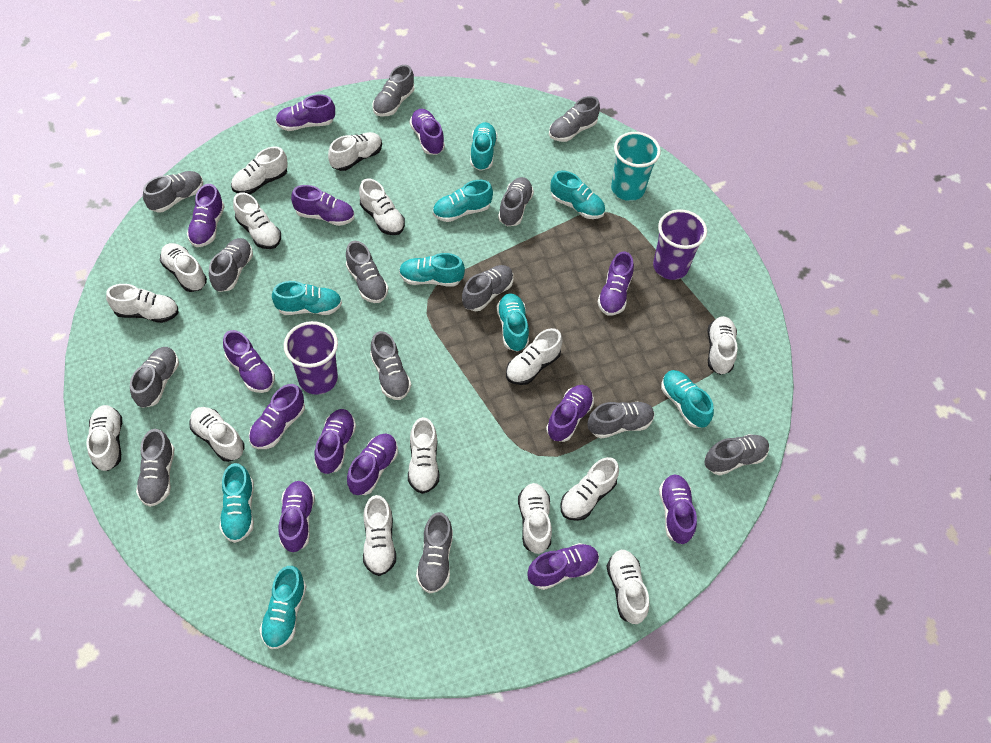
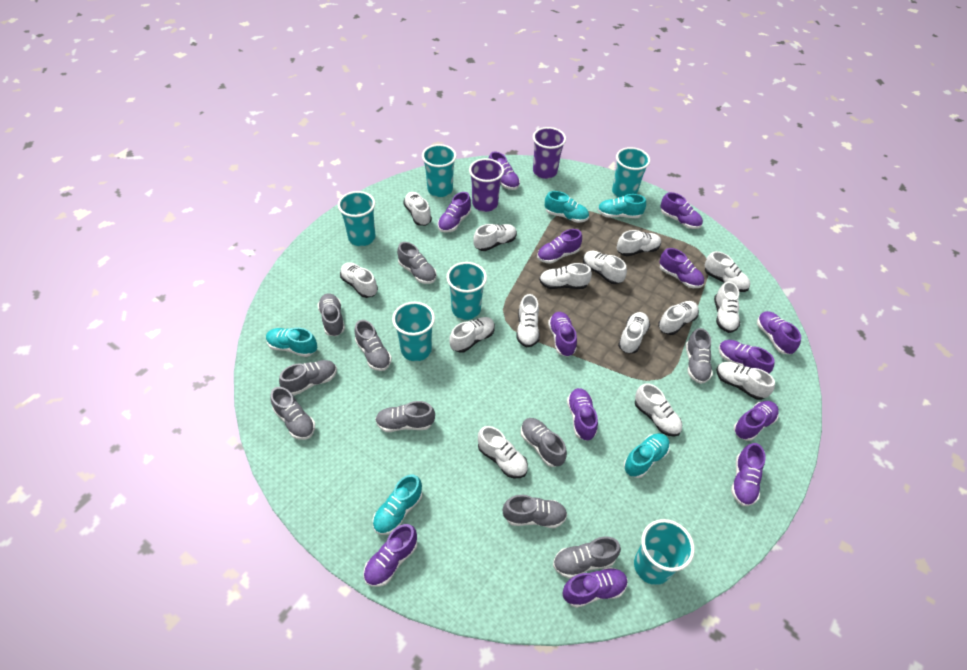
grey shoe: 13 -> 10
turquoise cup: 1 -> 6
turquoise shoe: 9 -> 5

